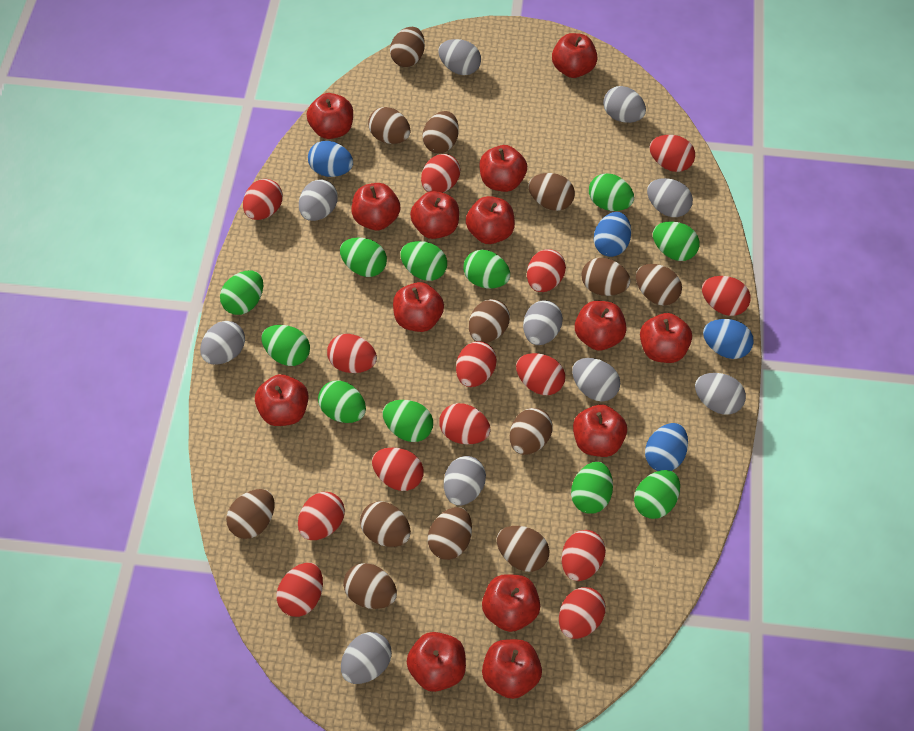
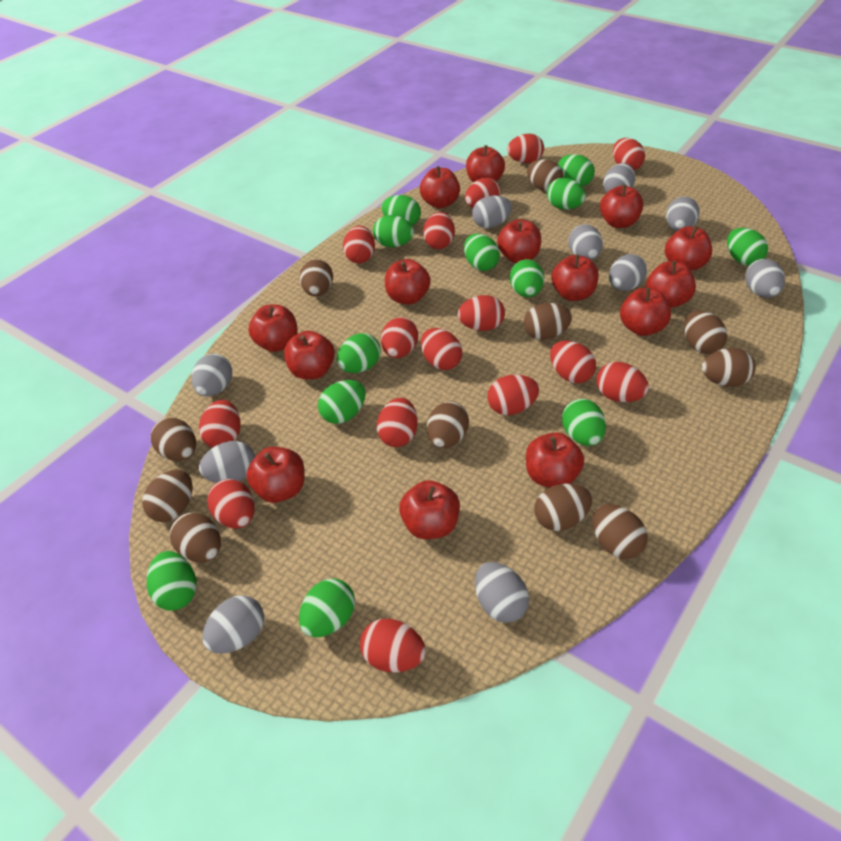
blue egg: 4 -> 0
brown egg: 13 -> 11
green egg: 11 -> 12
red egg: 14 -> 15

